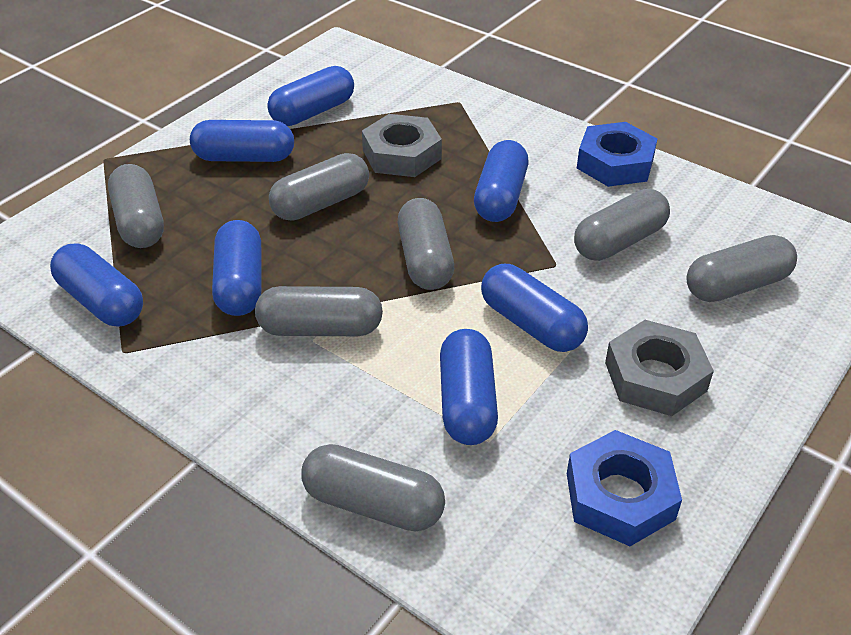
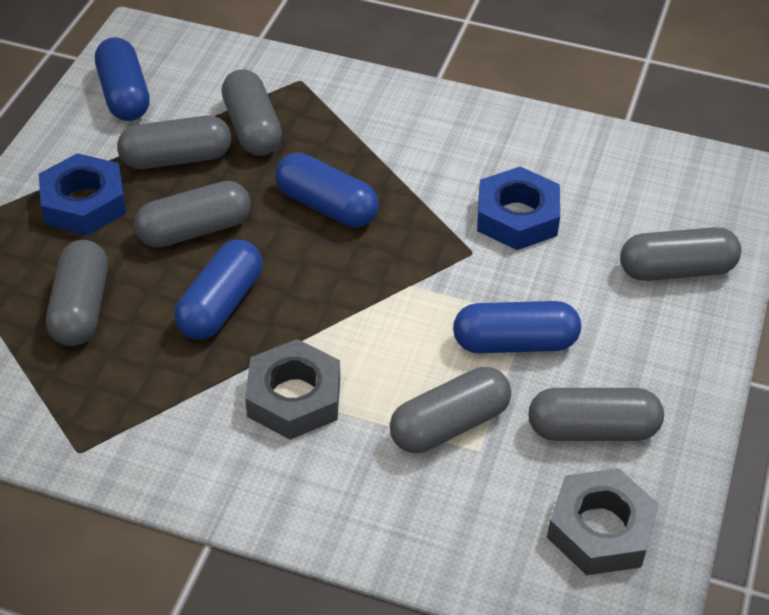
blue capsule: 7 -> 4

